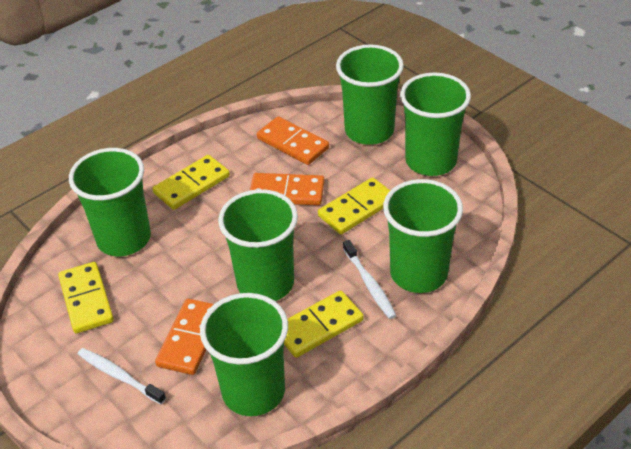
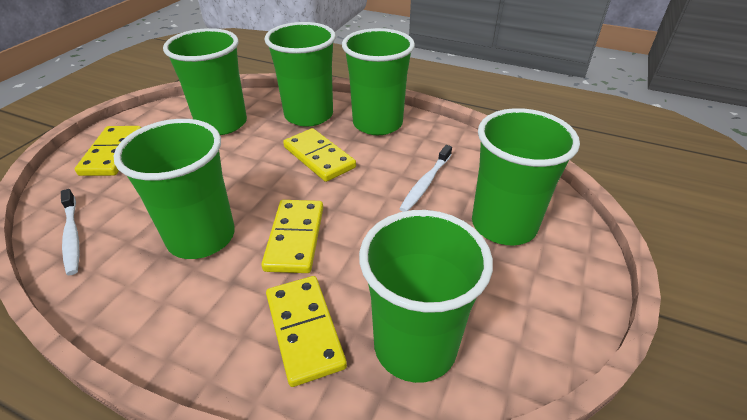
orange domino: 3 -> 0

